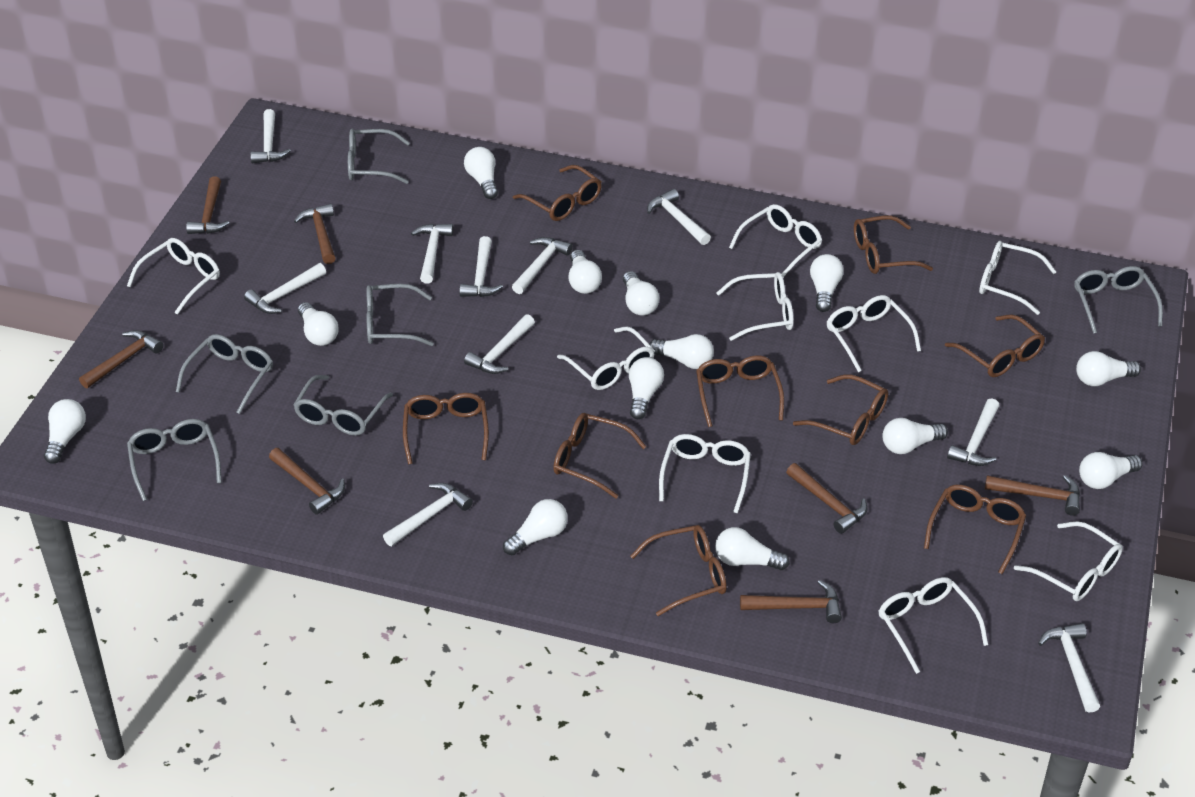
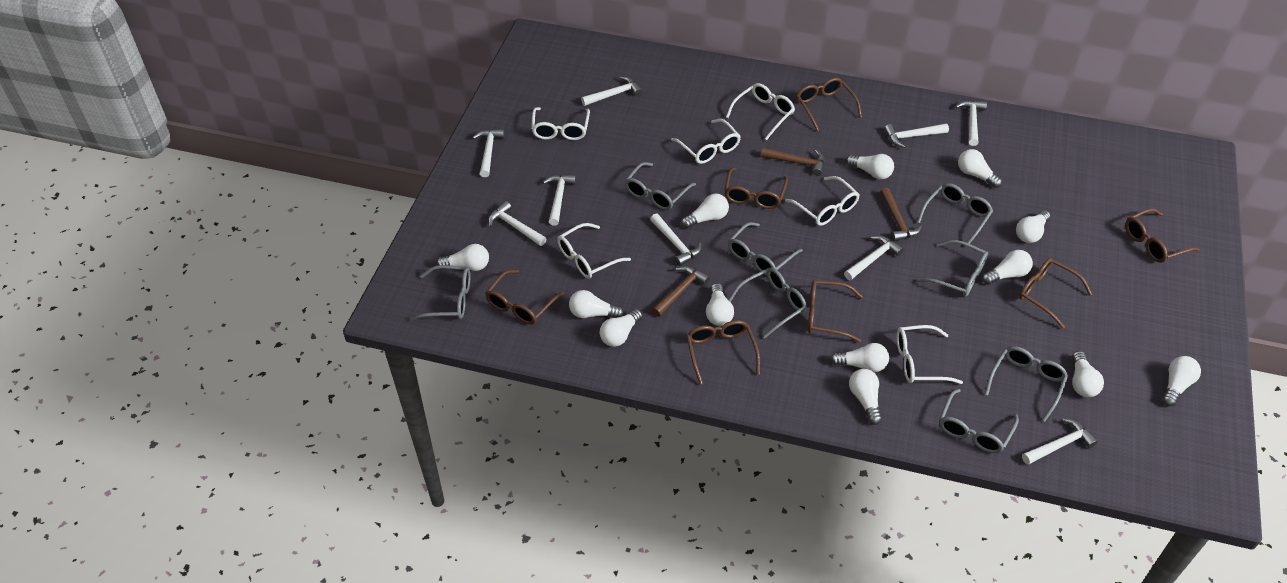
brown glasses: 9 -> 7
brown hammer: 7 -> 3
grey glasses: 6 -> 8
white glasses: 9 -> 6
white hammer: 10 -> 9

